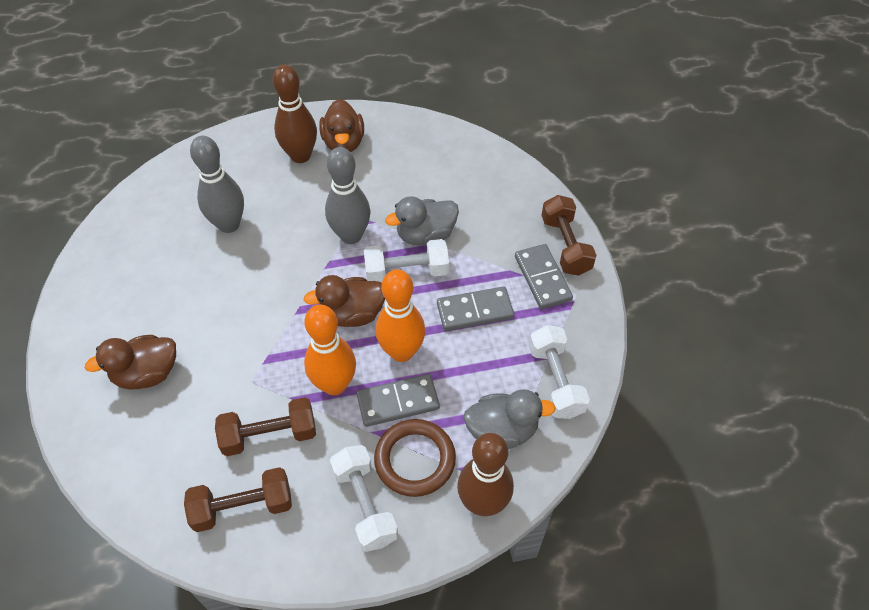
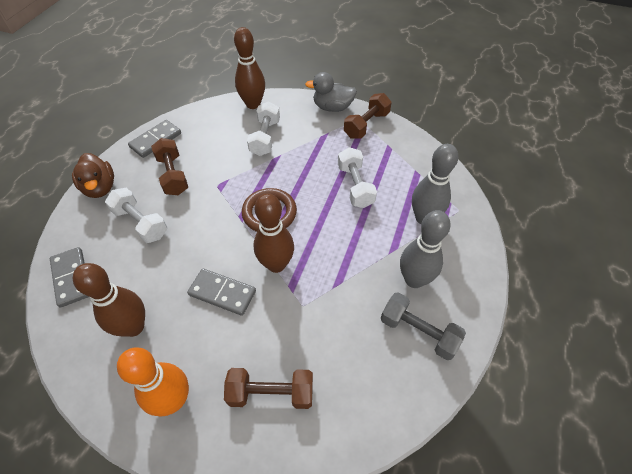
brown bowling pin: 2 -> 3
brown duck: 3 -> 1
grey duck: 2 -> 1
grey dumbbell: 0 -> 1
orange bowling pin: 2 -> 1

